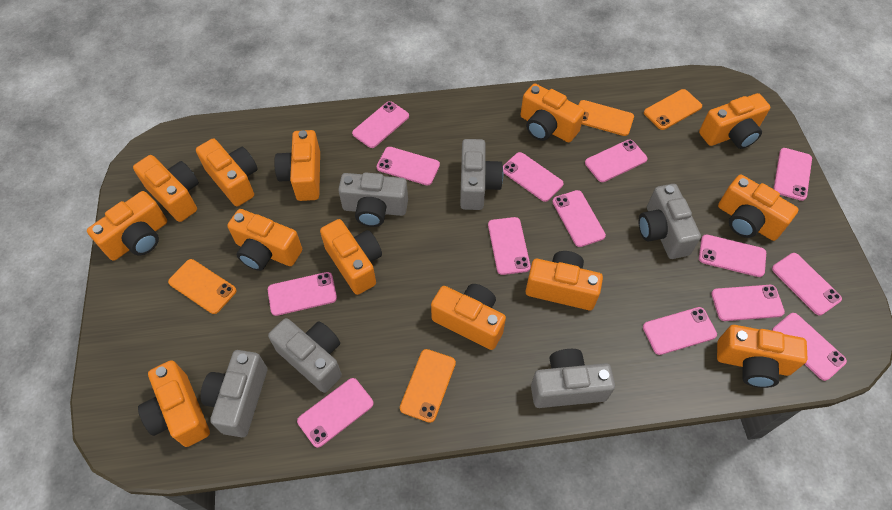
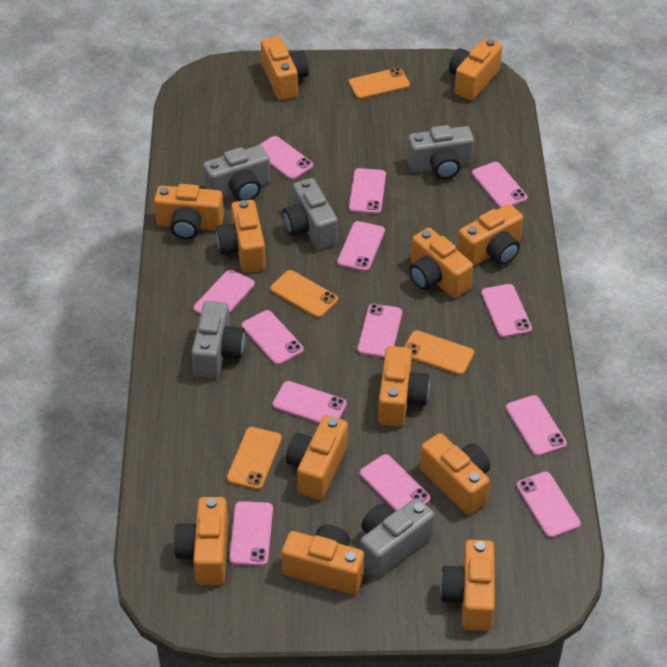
grey camera: 6 -> 5
orange camera: 13 -> 12
pink phone: 14 -> 13

